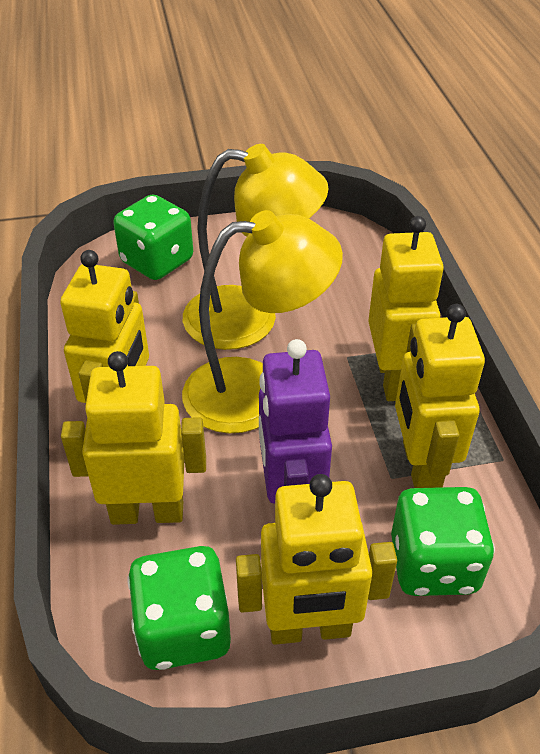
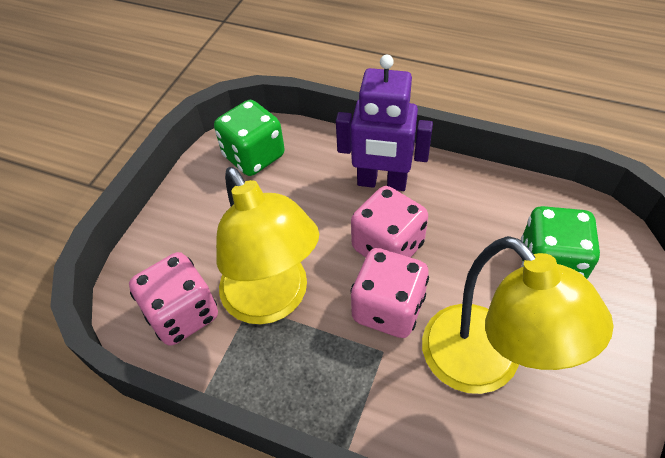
green dice: 3 -> 2
pink dice: 0 -> 3
yellow robot: 5 -> 0

